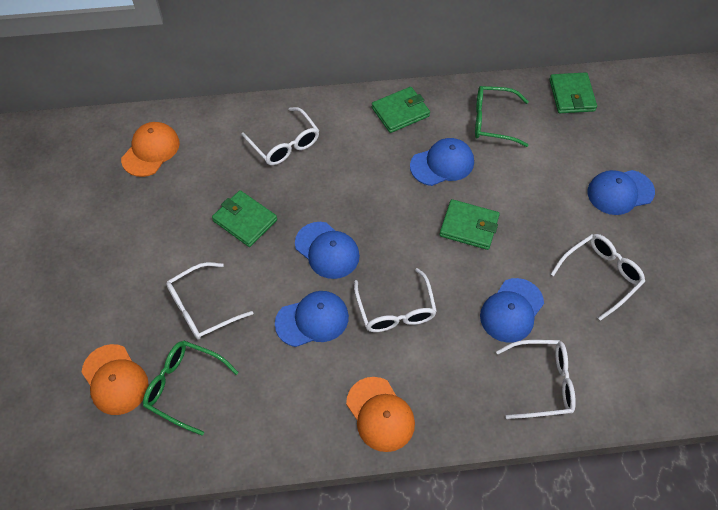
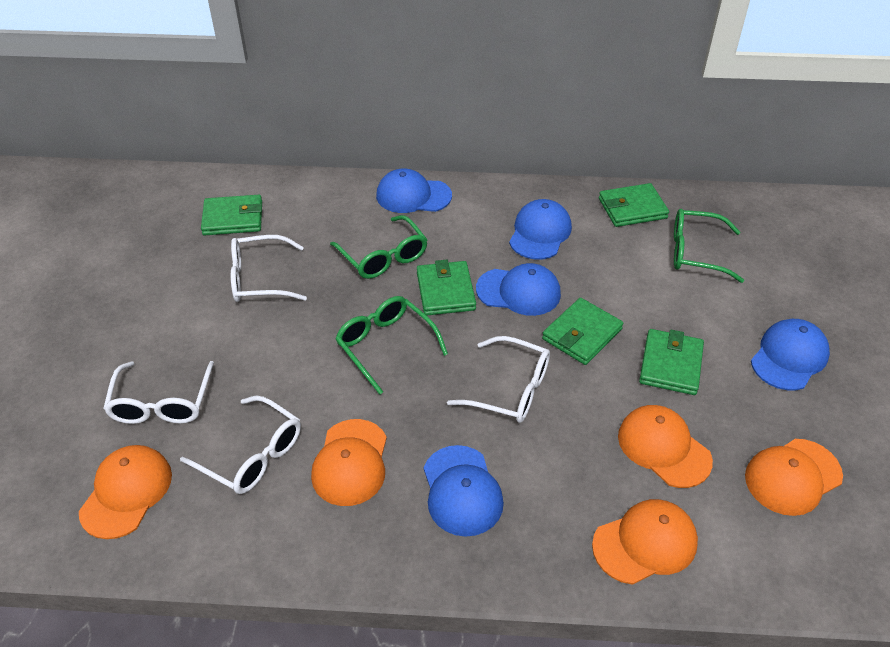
green glasses: 2 -> 3
green wallet: 4 -> 5
orange cap: 3 -> 5
white glasses: 5 -> 4

